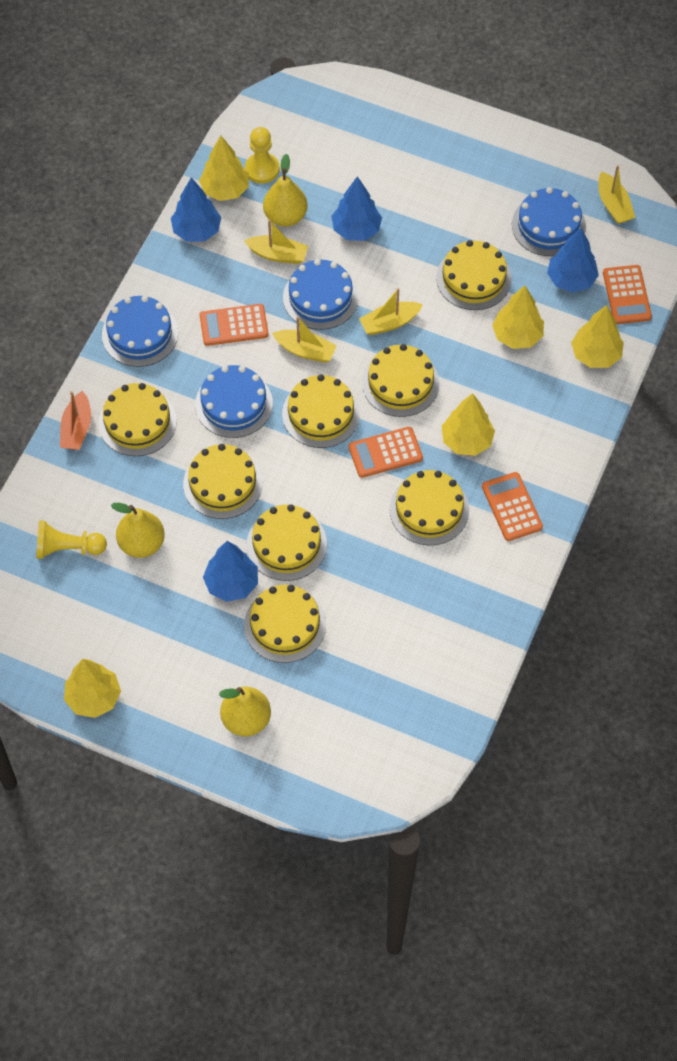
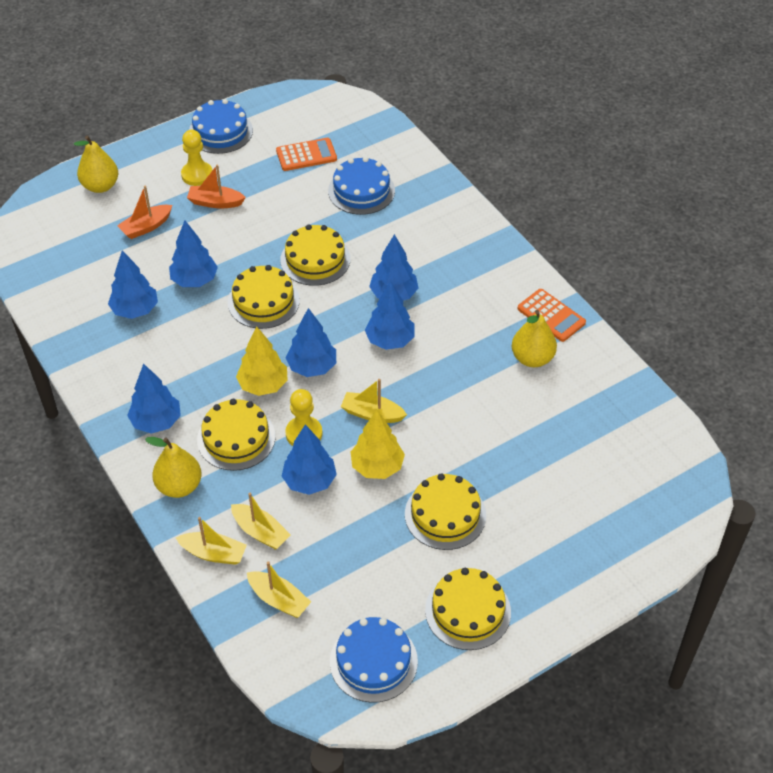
blue cake: 4 -> 3
blue tree: 4 -> 7
orange boat: 1 -> 2
orange calculator: 4 -> 2
yellow cake: 8 -> 5
yellow tree: 5 -> 2

